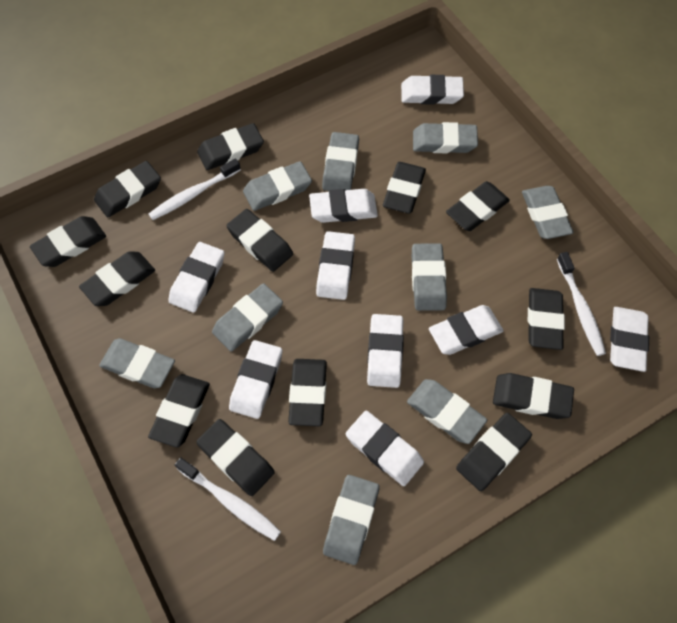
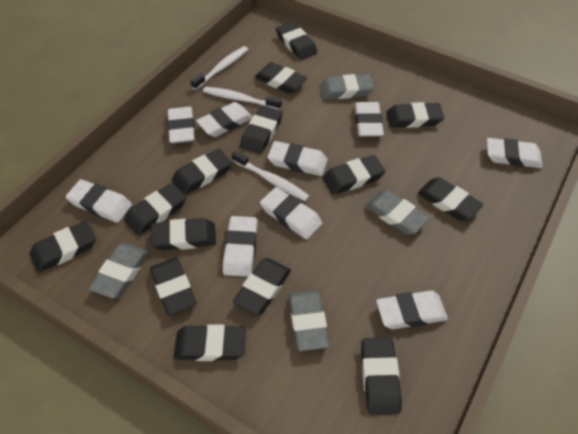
black eraser: 13 -> 14
grey eraser: 9 -> 4

